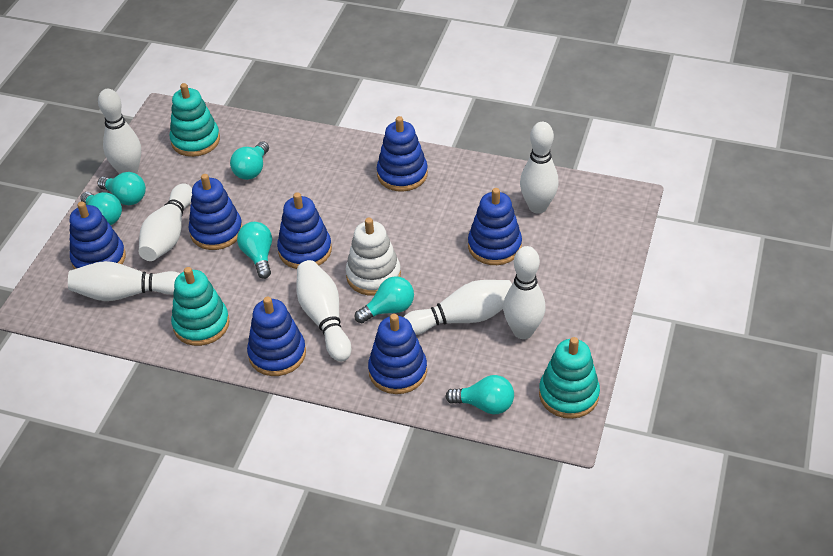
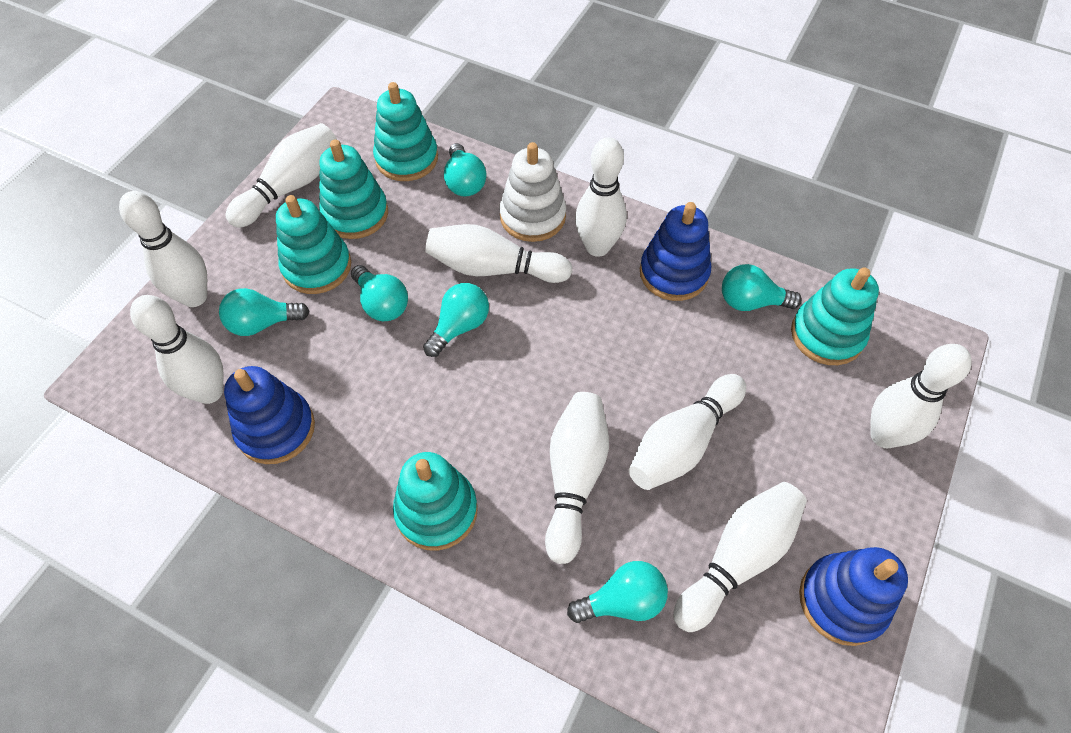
blue stacking toy: 7 -> 3
turquoise stacking toy: 3 -> 5
white bowling pin: 7 -> 9

